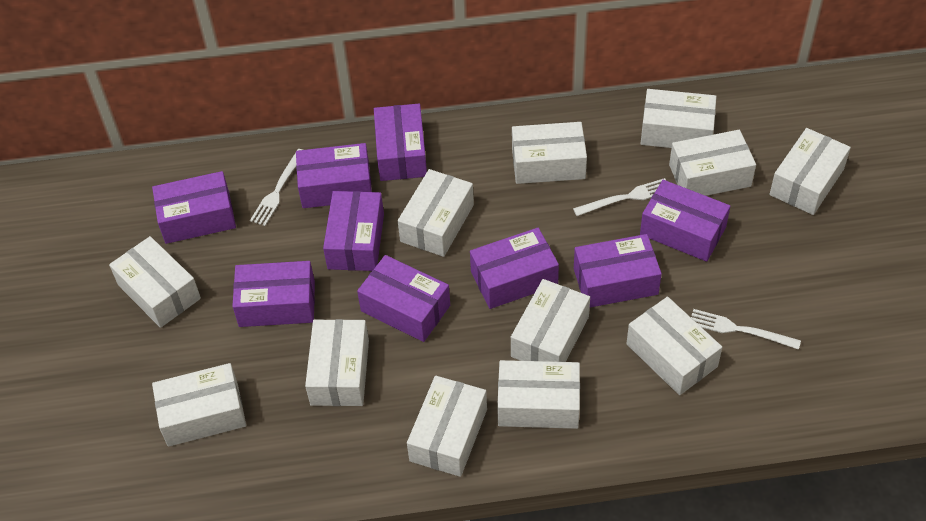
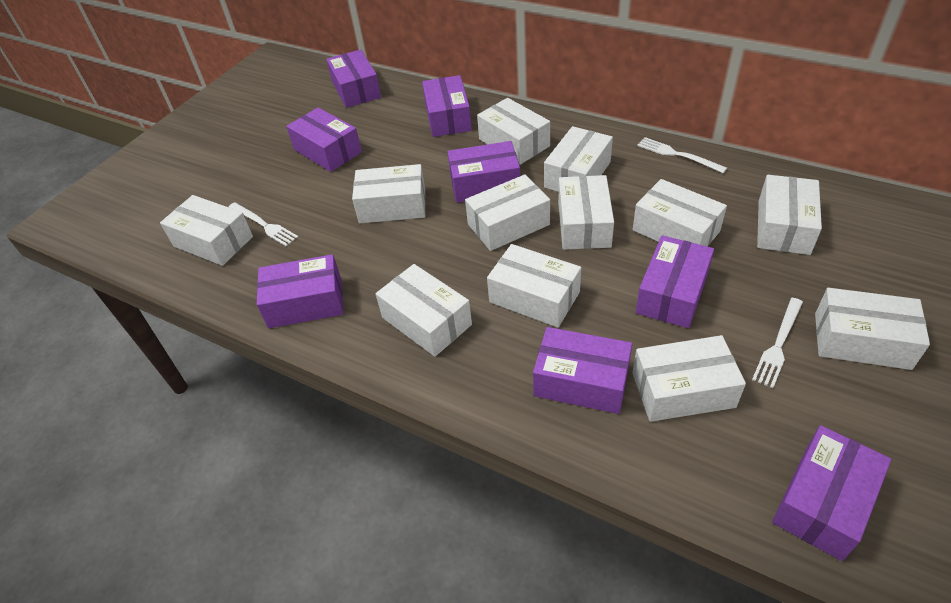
purple box: 9 -> 8

